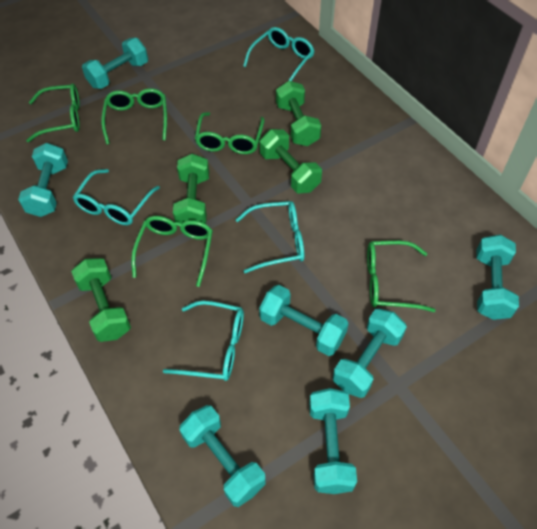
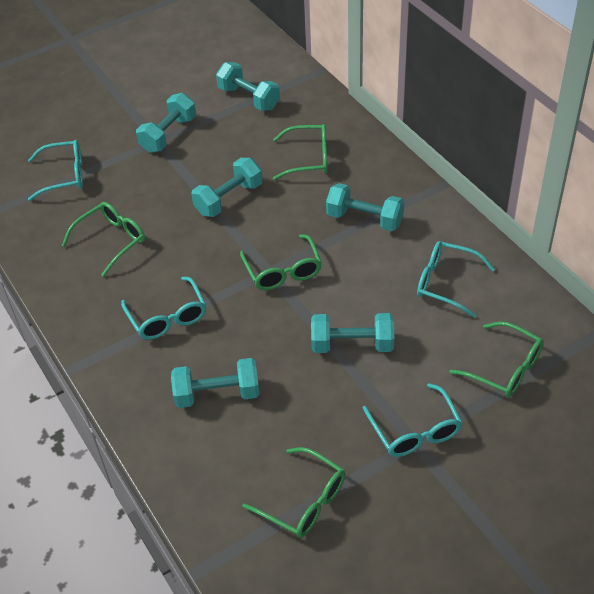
green dumbbell: 4 -> 0
turquoise dumbbell: 7 -> 6

